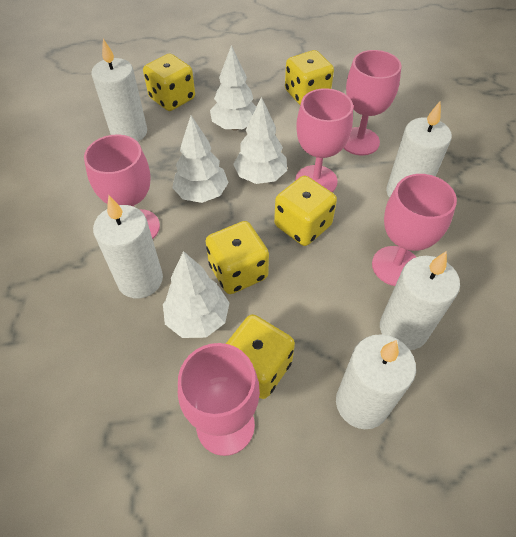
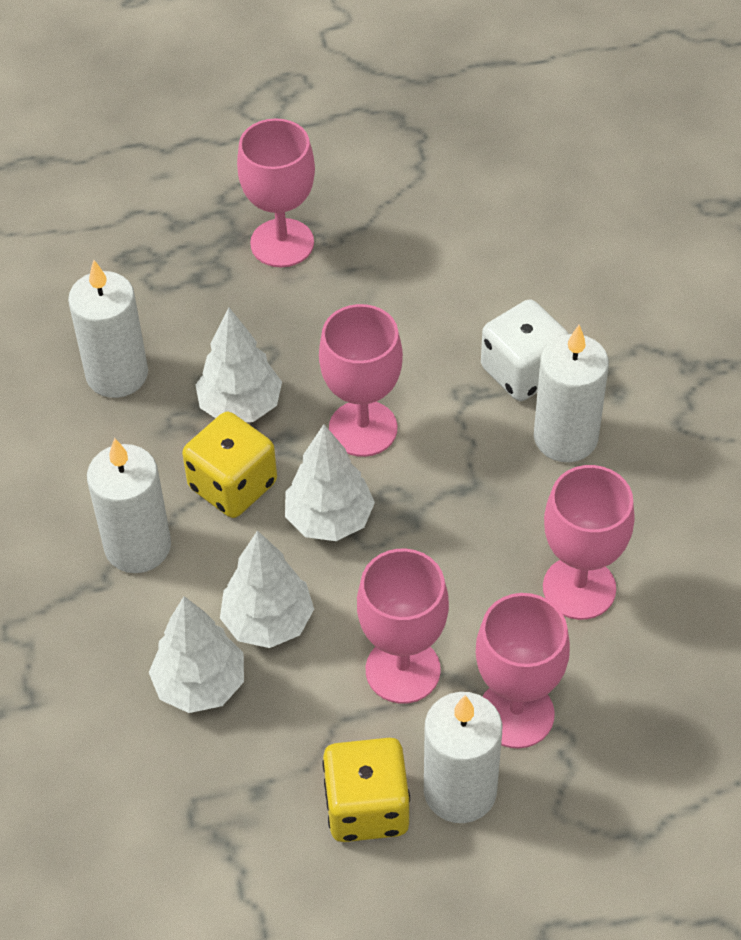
white candle: 5 -> 4
white dice: 0 -> 1
yellow dice: 5 -> 2

